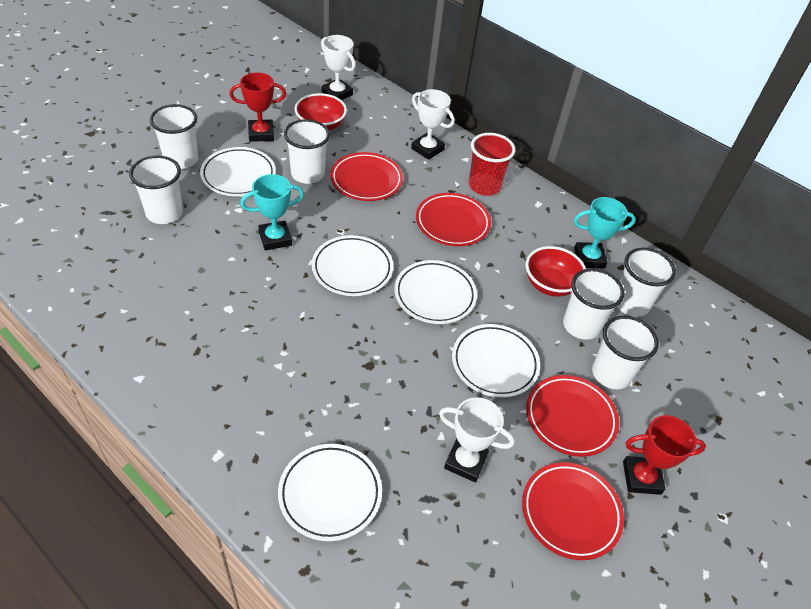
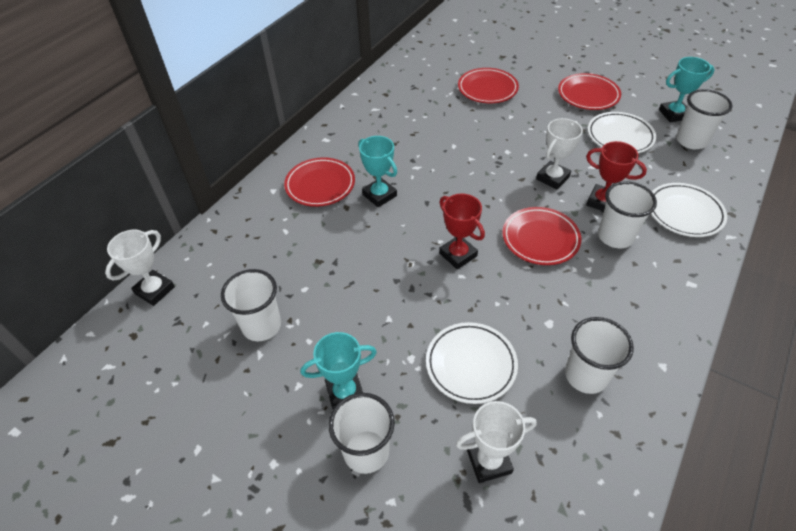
red bowl: 2 -> 0
red cup: 1 -> 0
turquoise trophy: 2 -> 3
white cup: 6 -> 5
white plate: 5 -> 3

